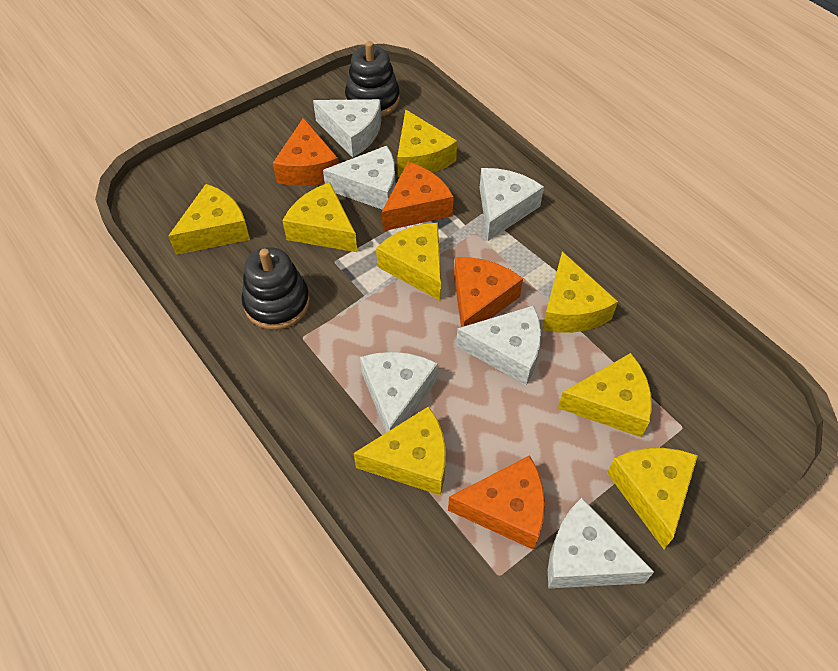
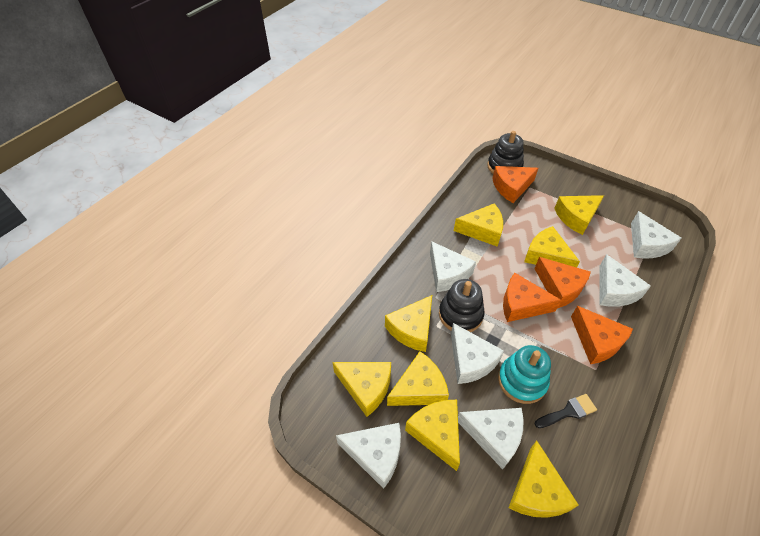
black brush: 0 -> 1
turquoise stacking toy: 0 -> 1

